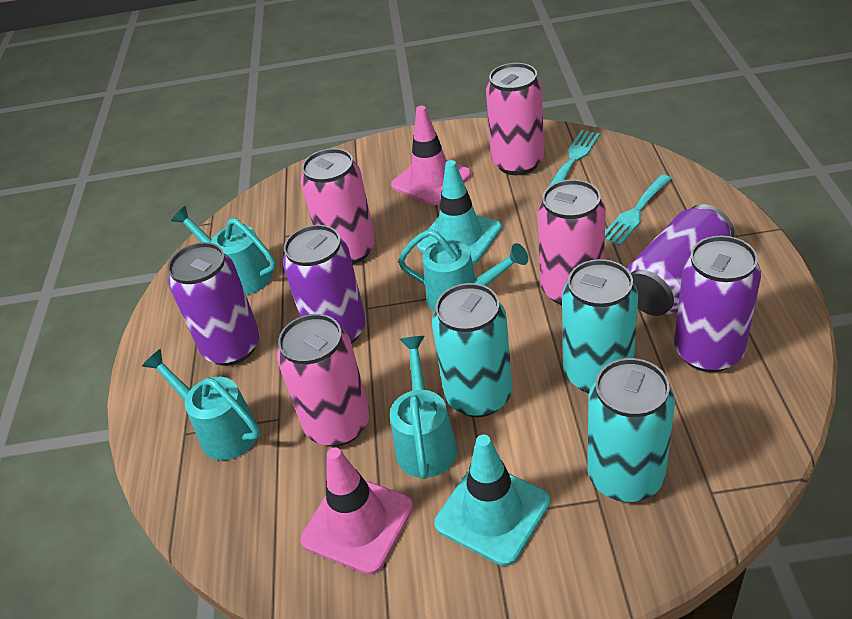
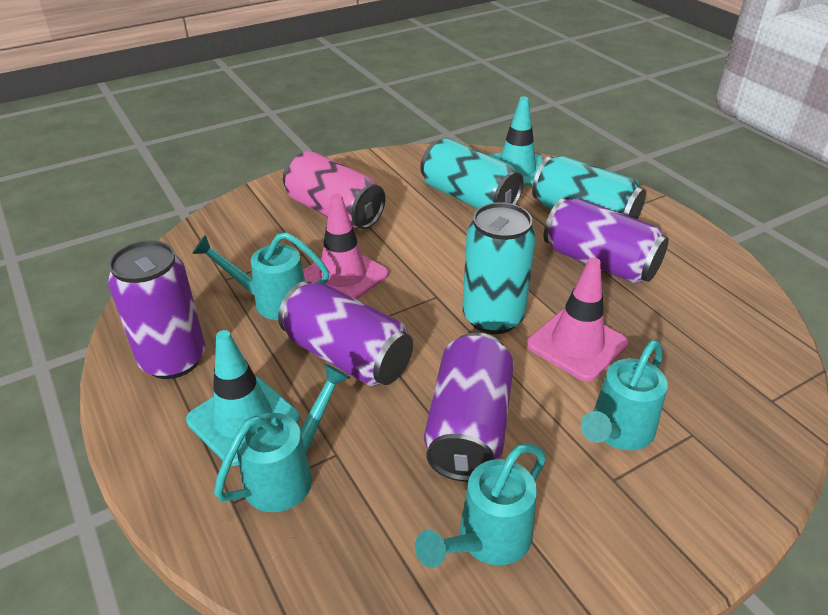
pink can: 4 -> 1
turquoise fork: 2 -> 0

